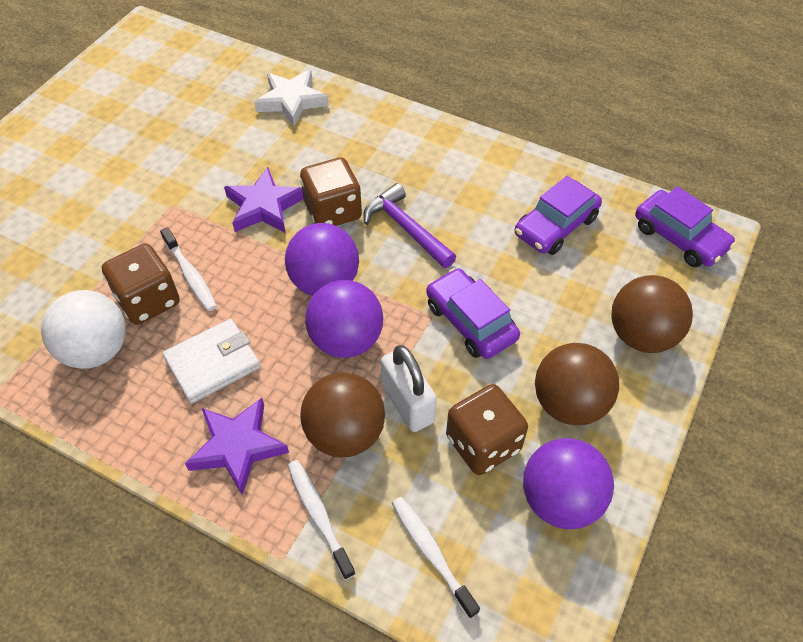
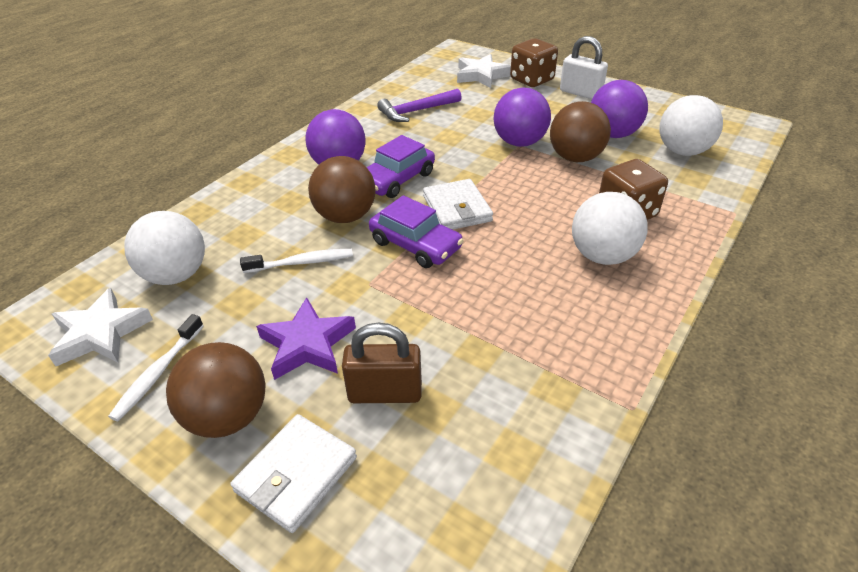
brown dice: 3 -> 2
brown padlock: 0 -> 1
purple car: 3 -> 2
purple star: 2 -> 1
white ball: 1 -> 3
white star: 1 -> 2
white toothbrush: 3 -> 2
white wallet: 1 -> 2

